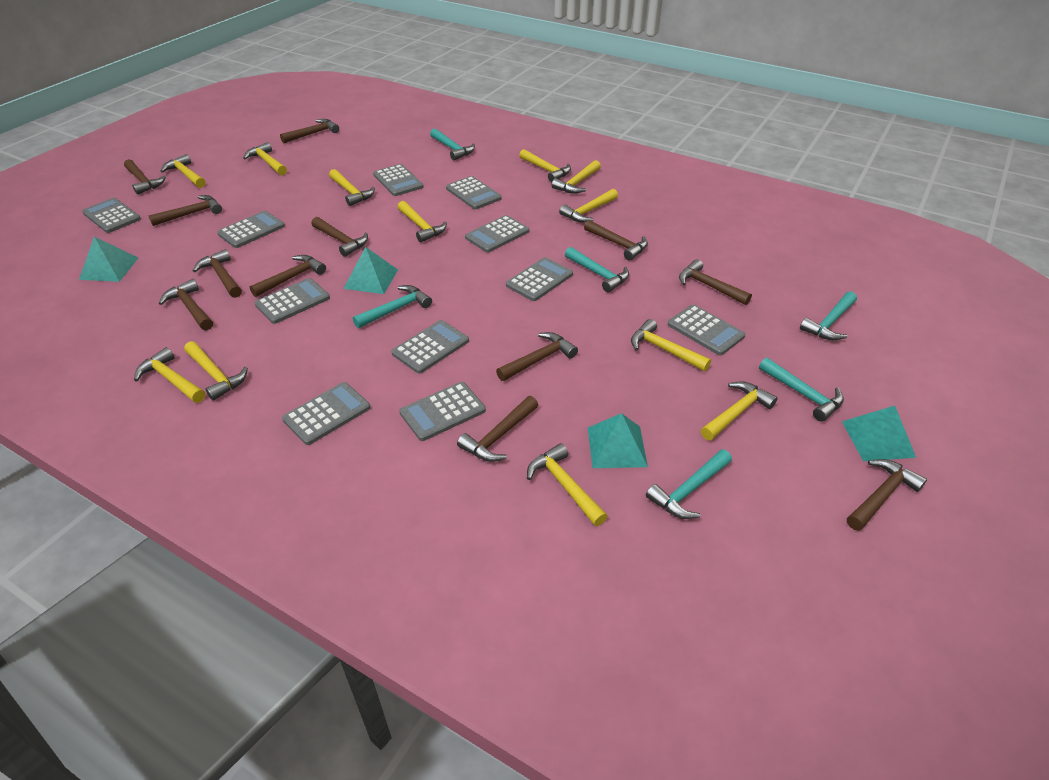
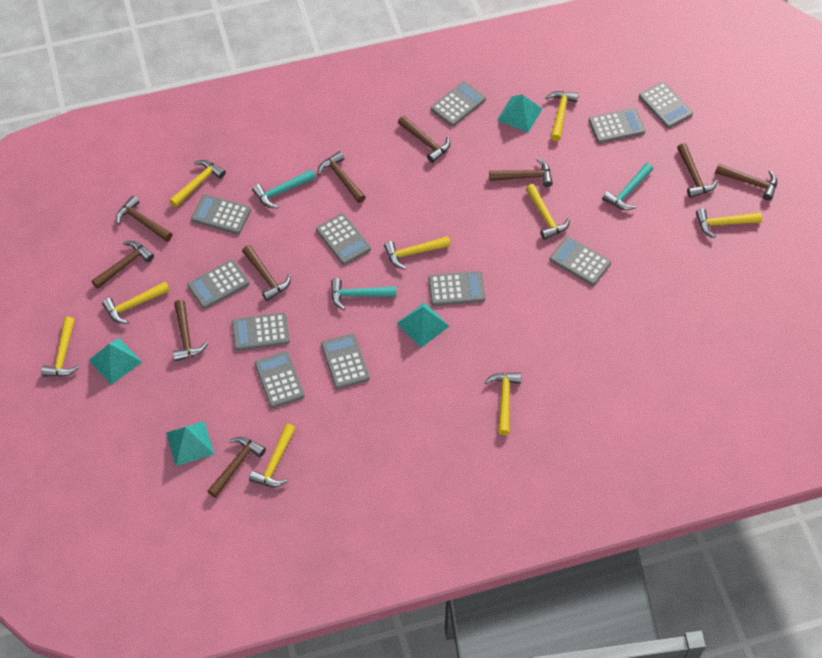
brown hammer: 12 -> 10
turquoise hammer: 6 -> 3
yellow hammer: 12 -> 9

